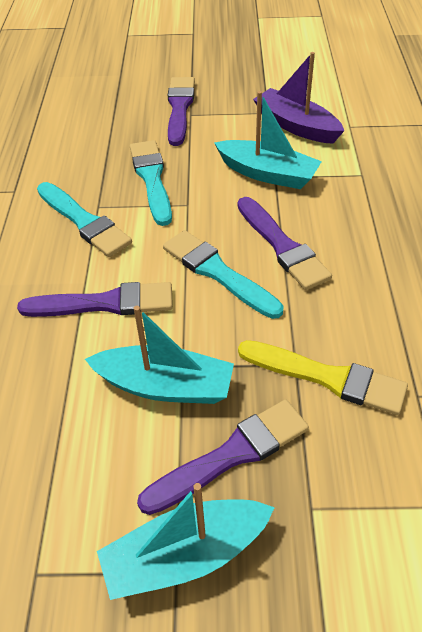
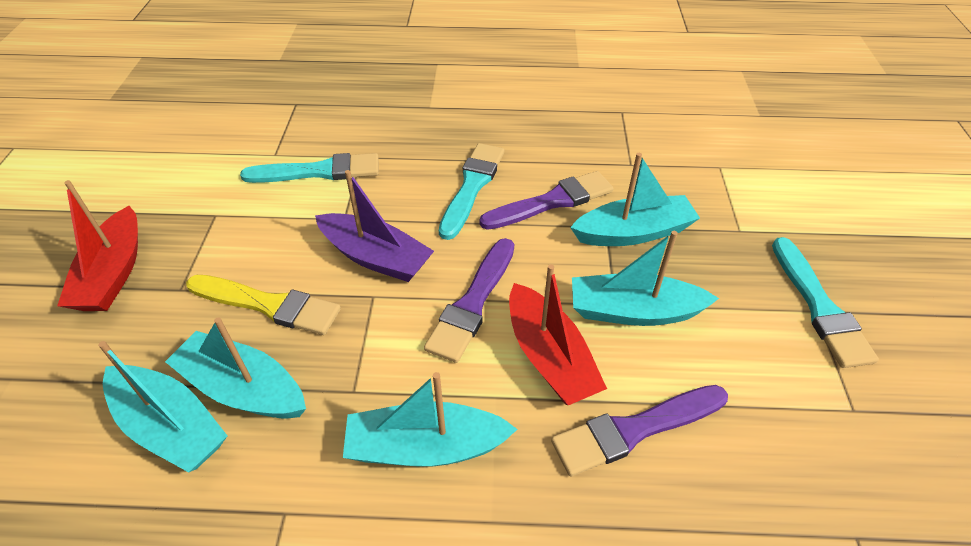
purple brush: 4 -> 3
red boat: 0 -> 2
turquoise boat: 3 -> 5

